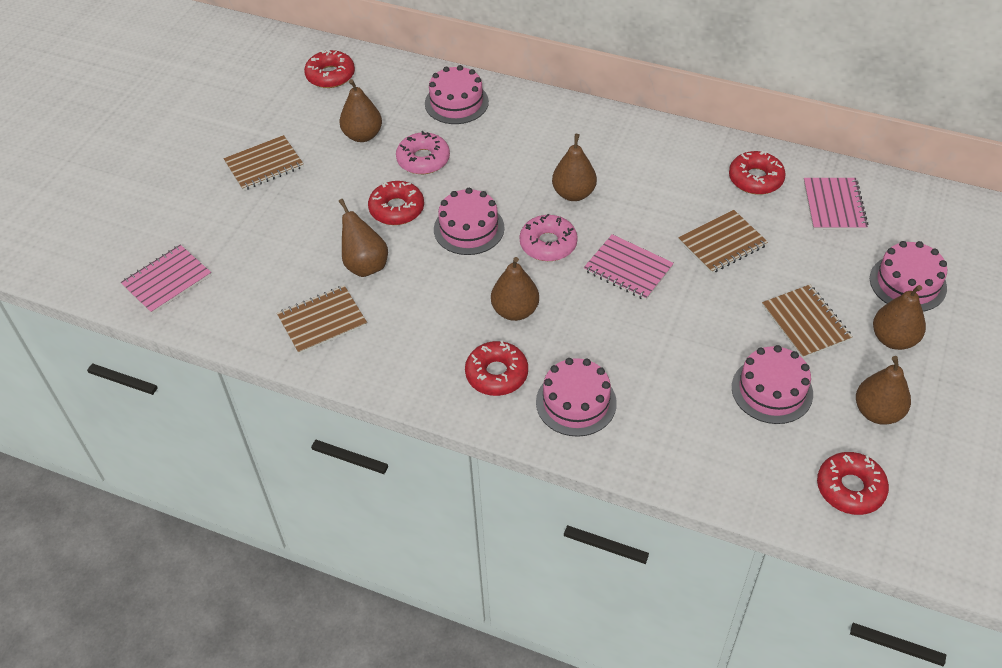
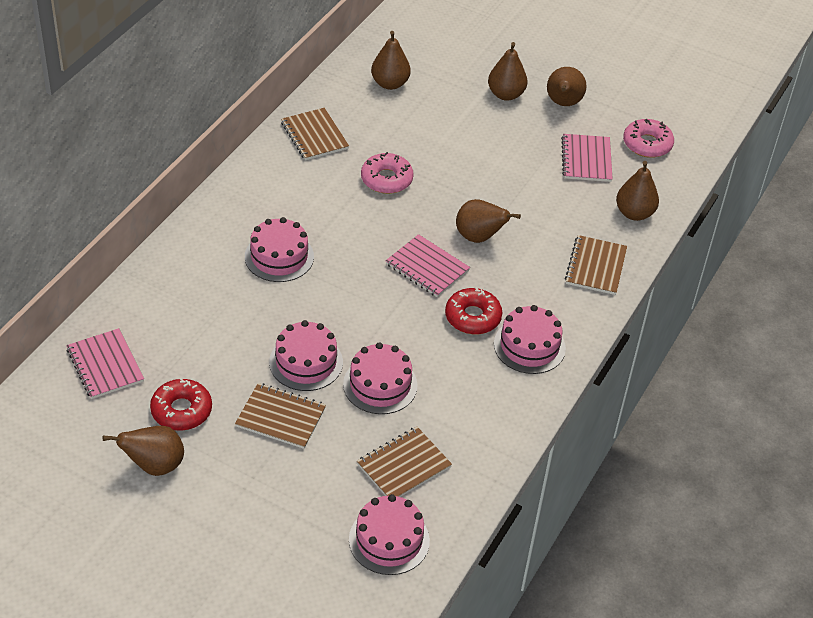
red donut: 5 -> 2

